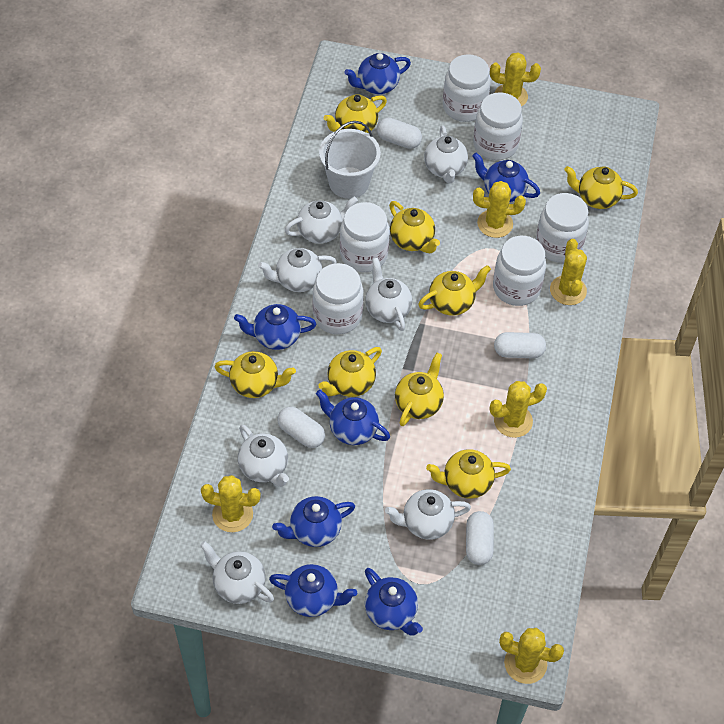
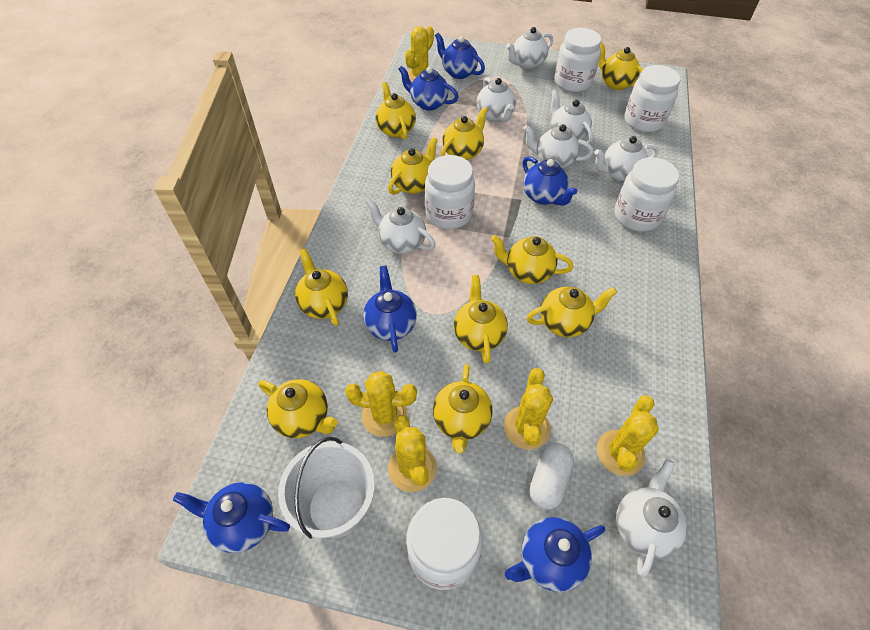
blue teapot: 7 -> 6
white capsule: 4 -> 1
white jar: 6 -> 5
yellow cactus: 6 -> 5
yellow teapot: 8 -> 10

